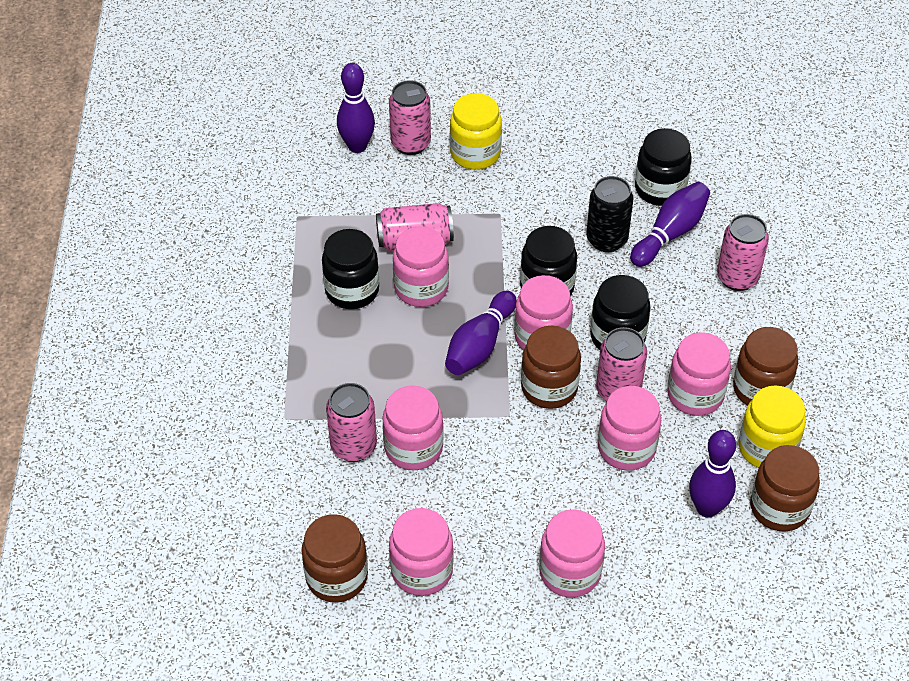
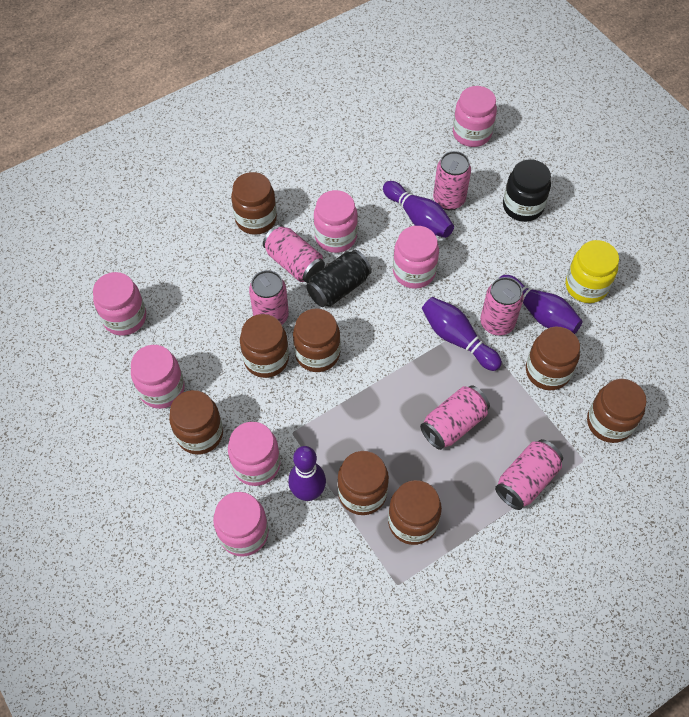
black jar: 4 -> 1
brown jar: 4 -> 8
pink can: 5 -> 6
yellow jar: 2 -> 1

